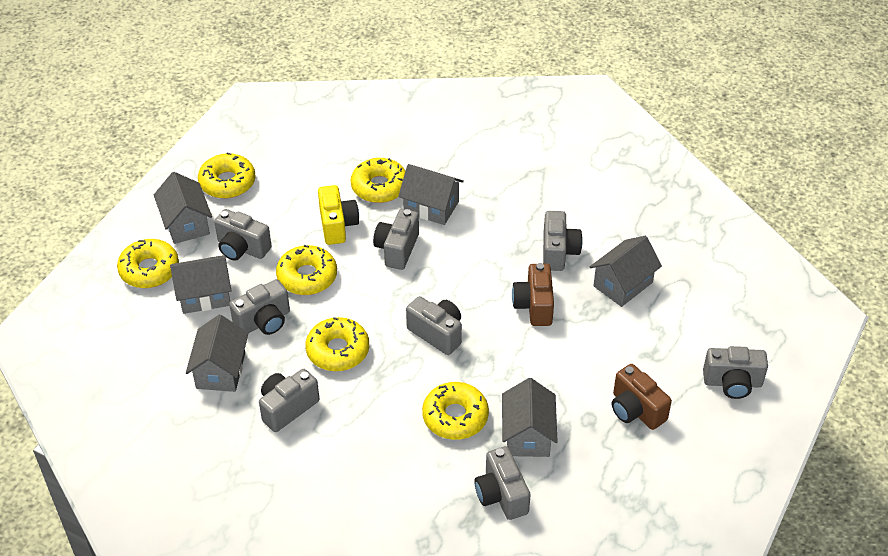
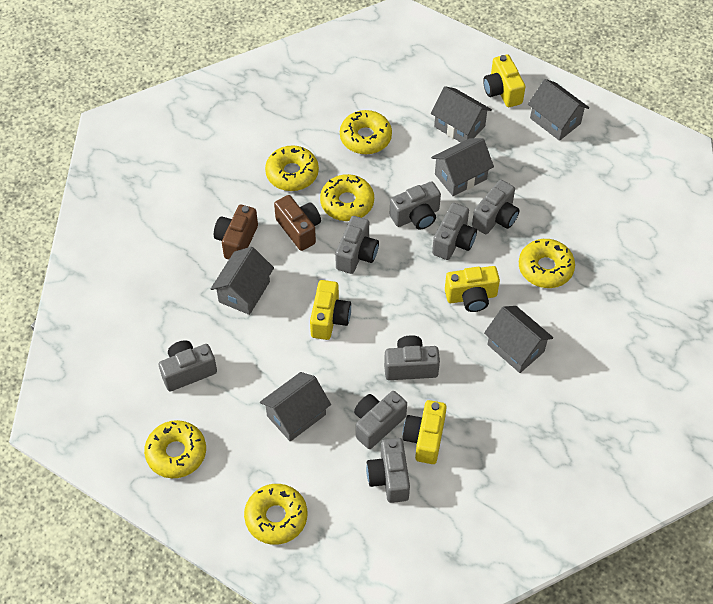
yellow camera: 1 -> 4

